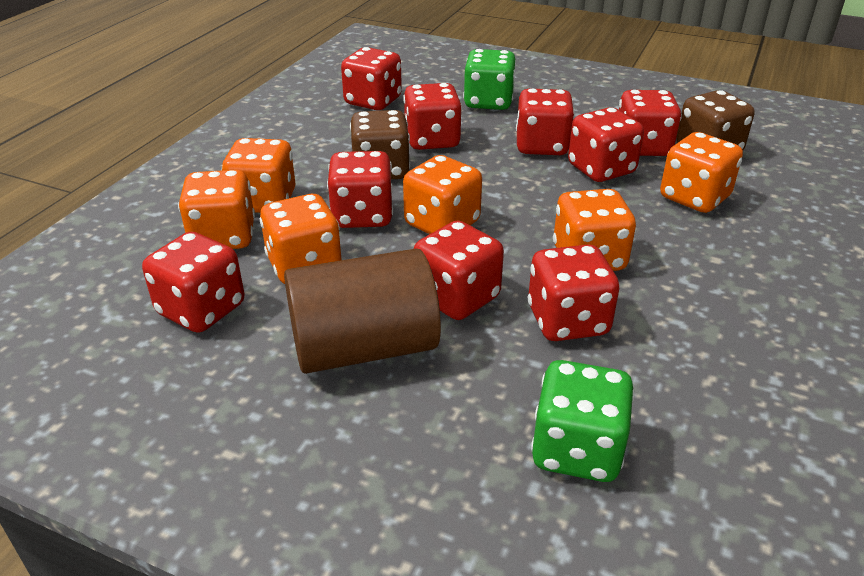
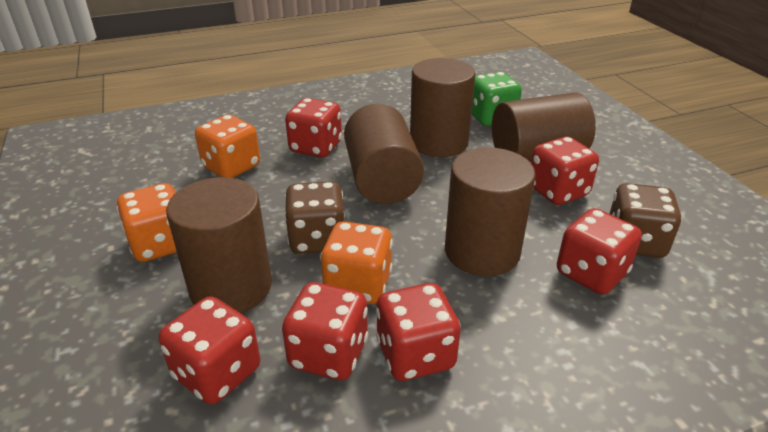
brown cylinder: 1 -> 5
green dice: 2 -> 1
orange dice: 6 -> 3
red dice: 9 -> 6

